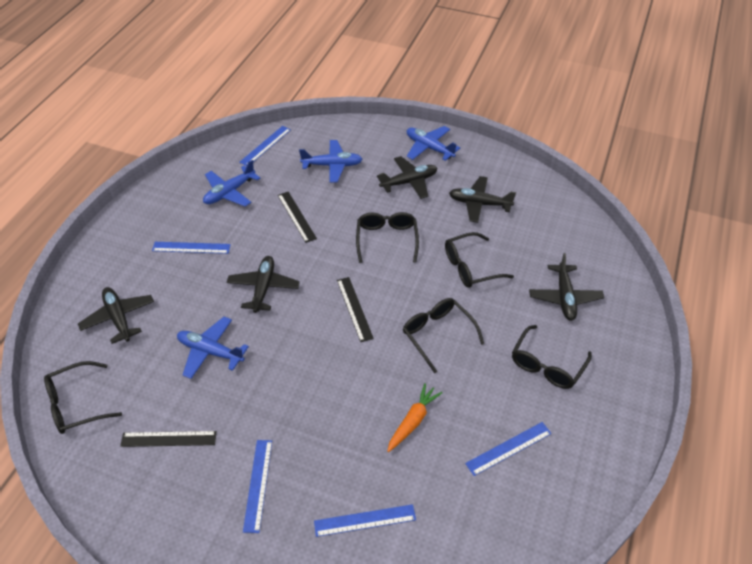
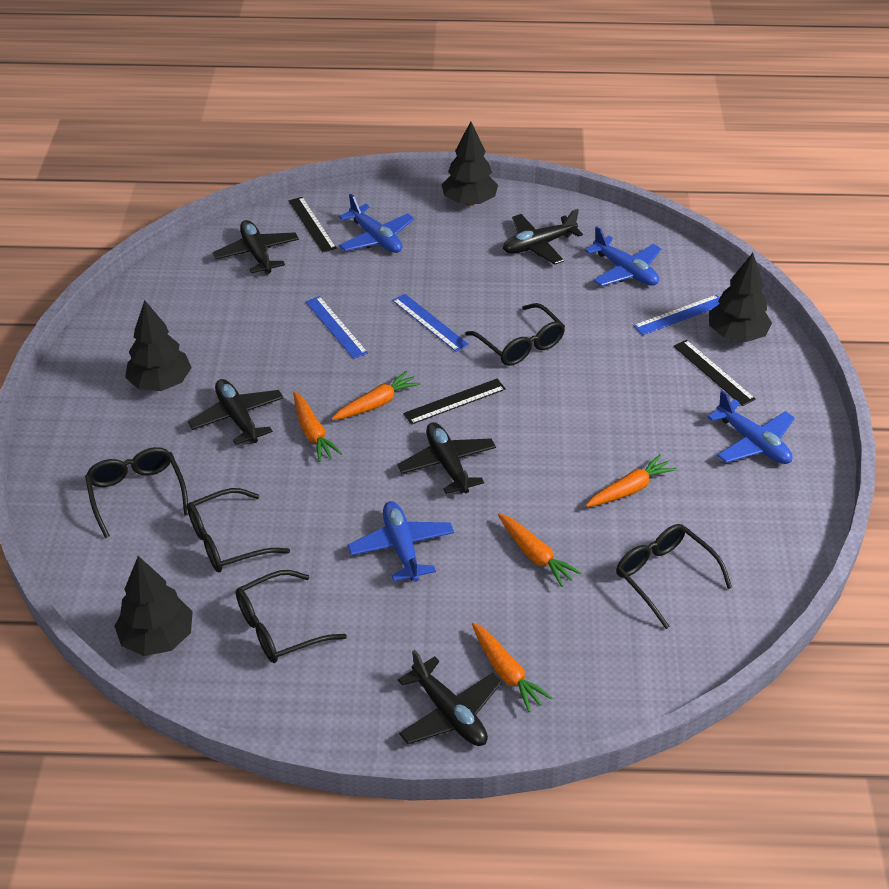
black tree: 0 -> 4
blue ruler: 5 -> 3
orange carrot: 1 -> 5

